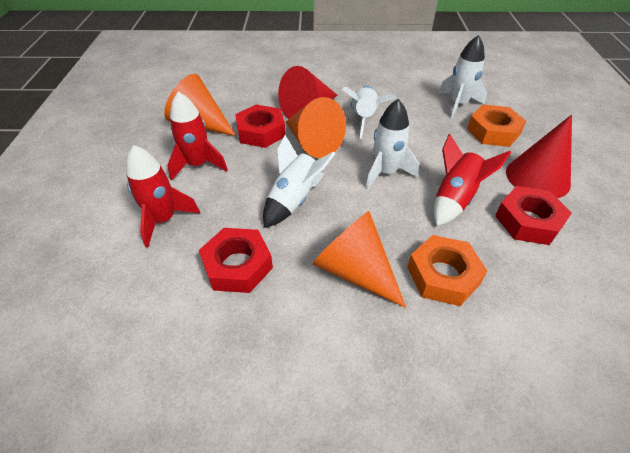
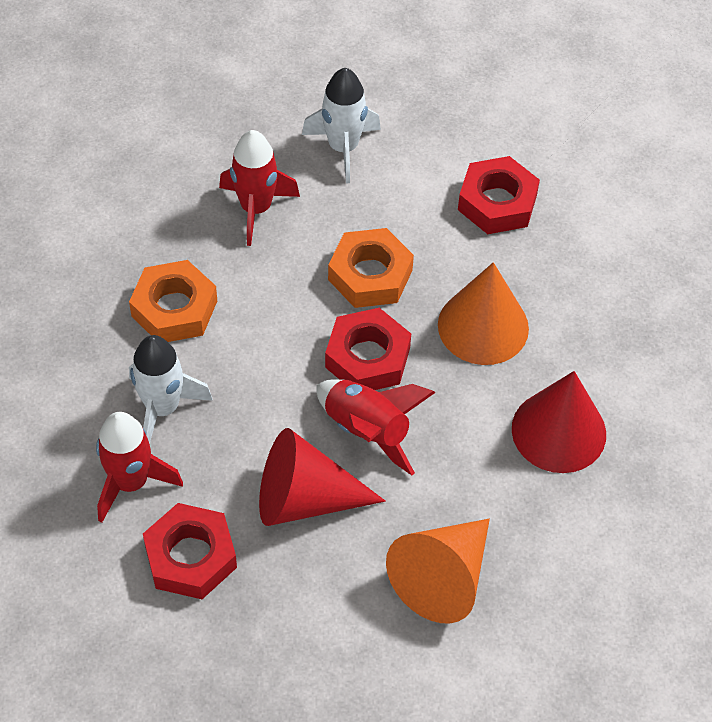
orange cone: 3 -> 2
white rocket: 4 -> 2

